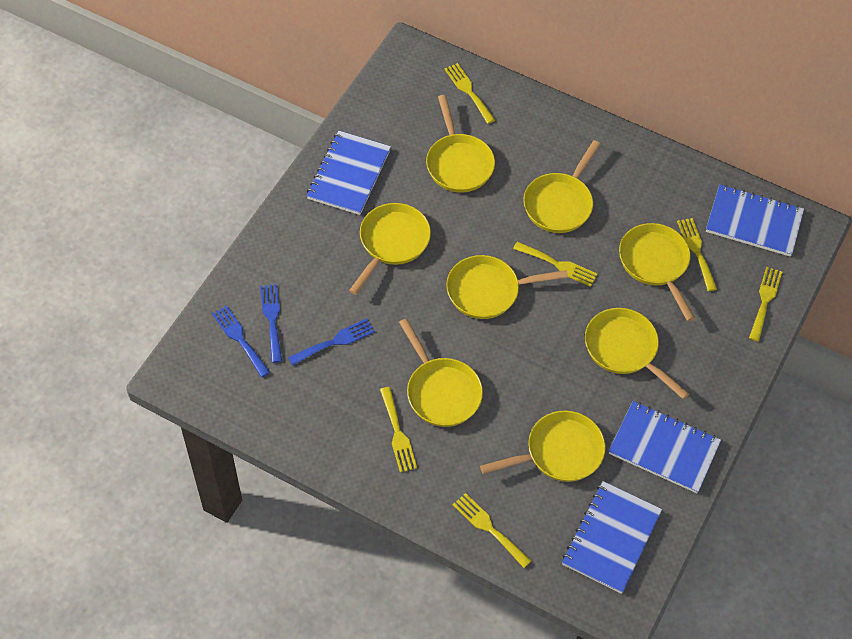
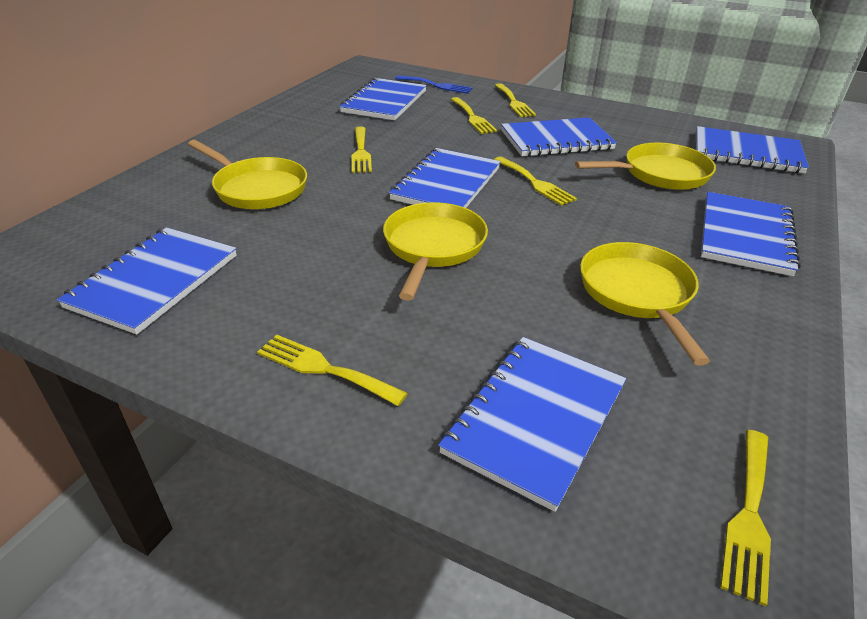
blue fork: 3 -> 1
blue notebook: 4 -> 7
yellow pan: 8 -> 4

